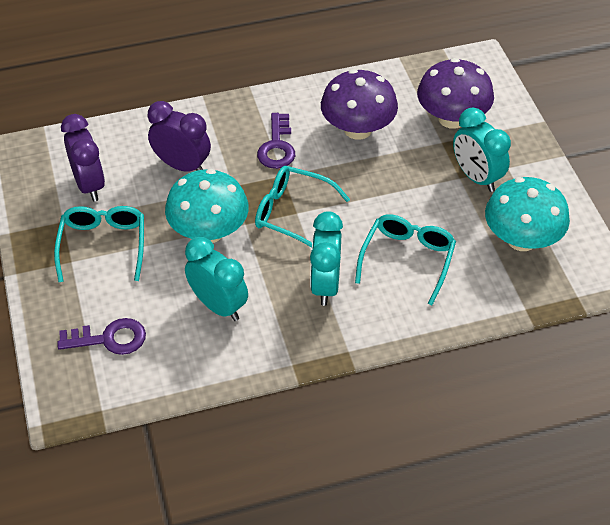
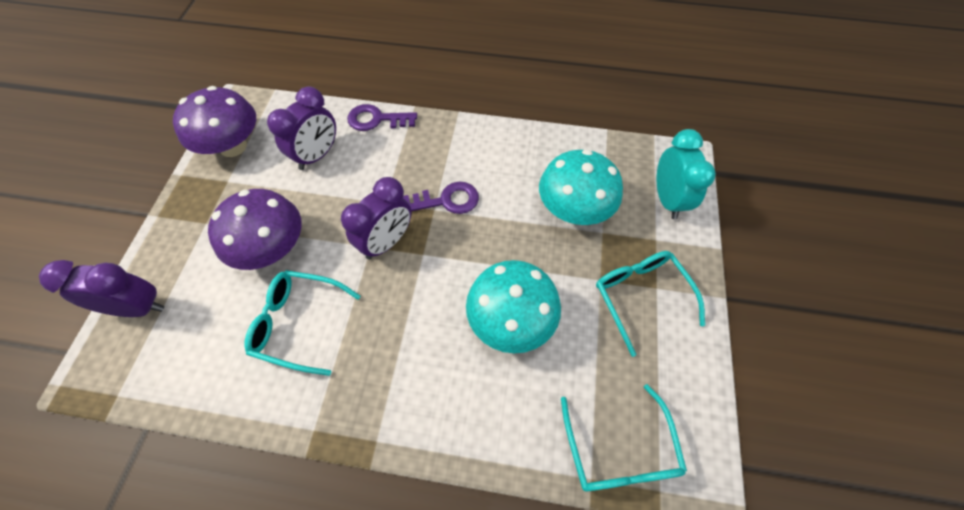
purple clock: 2 -> 3
turquoise clock: 3 -> 1

